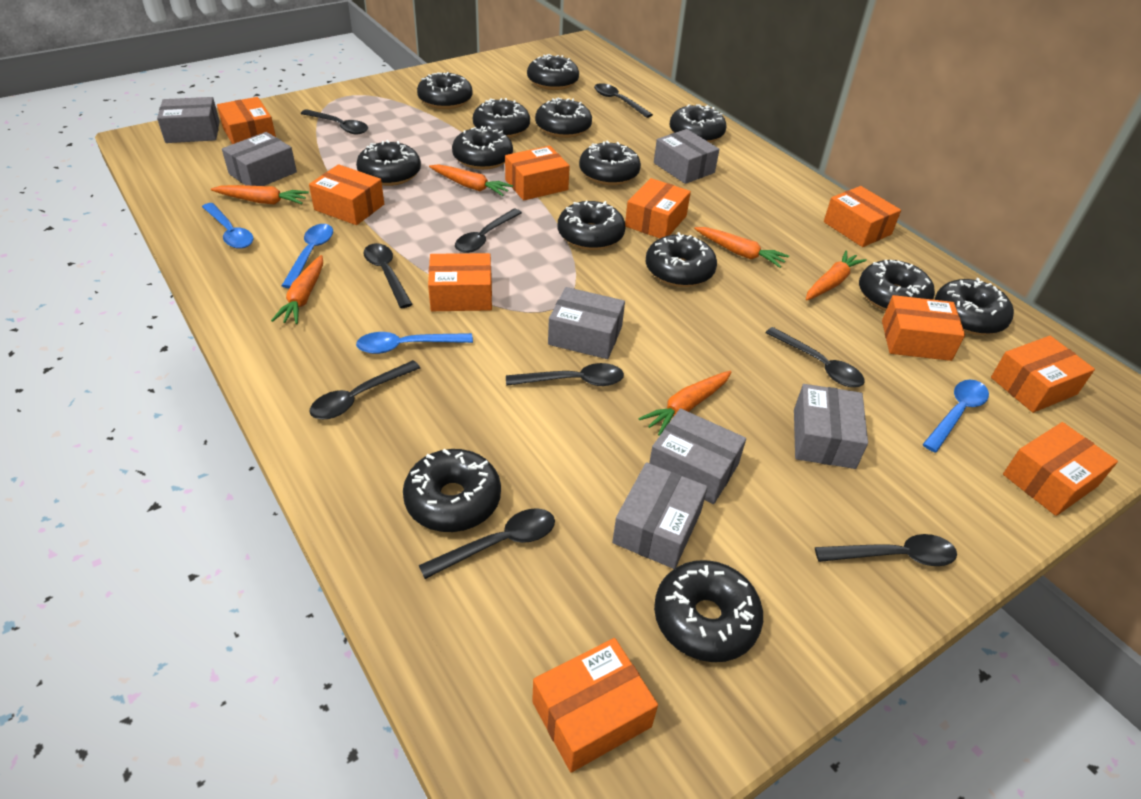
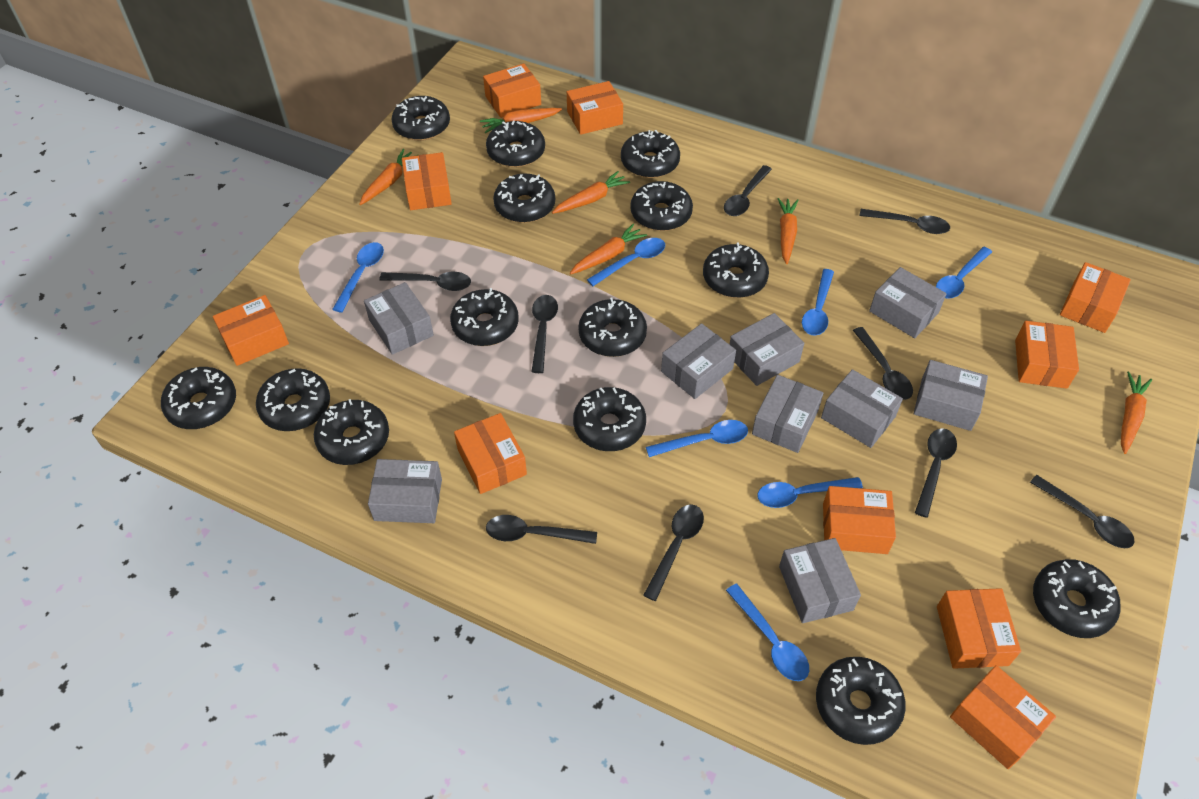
blue spoon: 4 -> 7
grey box: 7 -> 9

